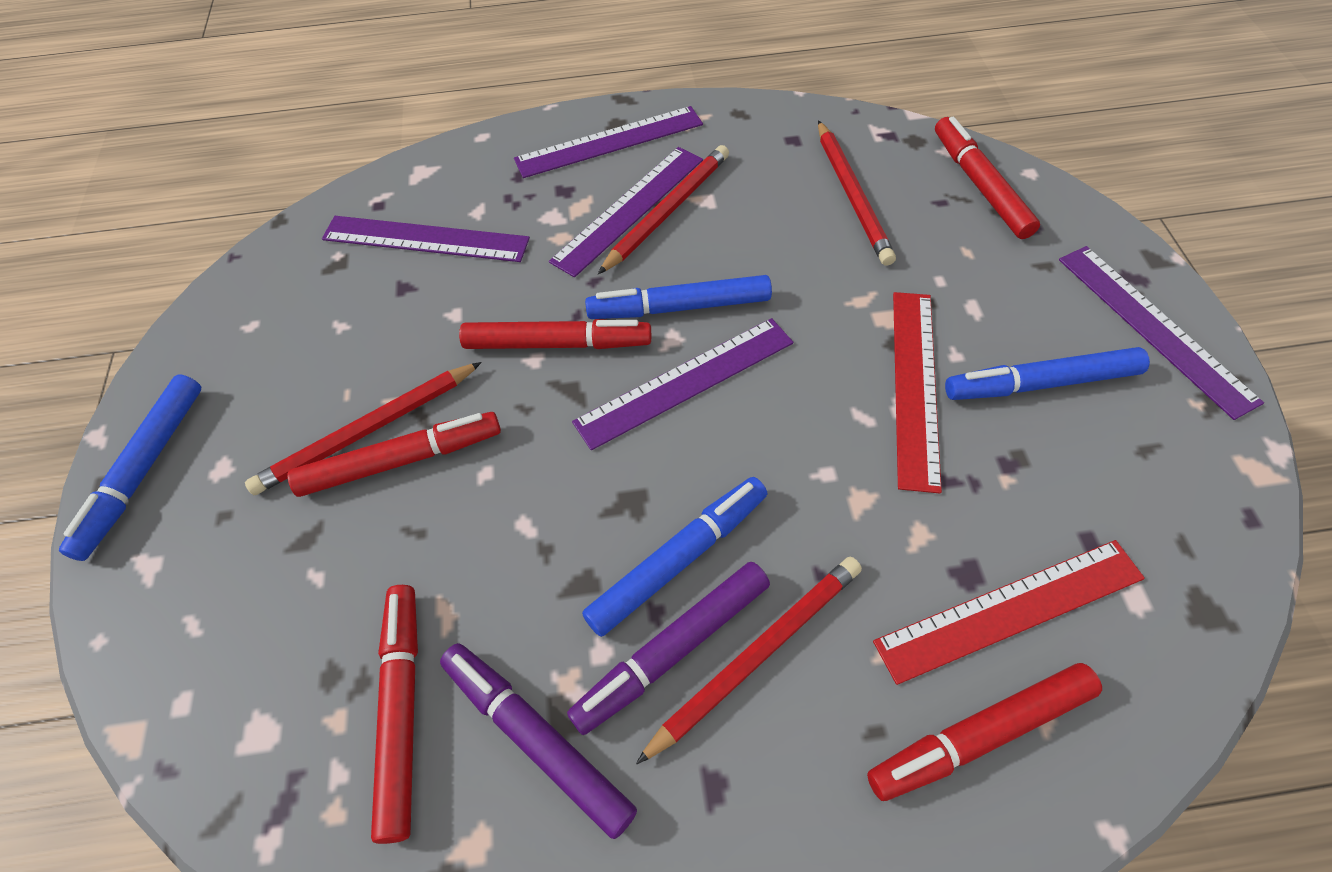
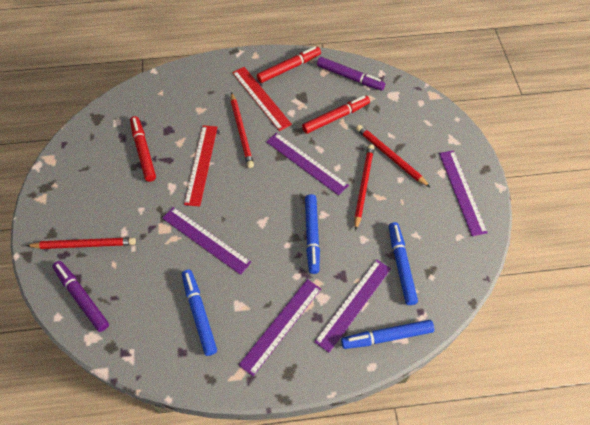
red marker: 5 -> 3

